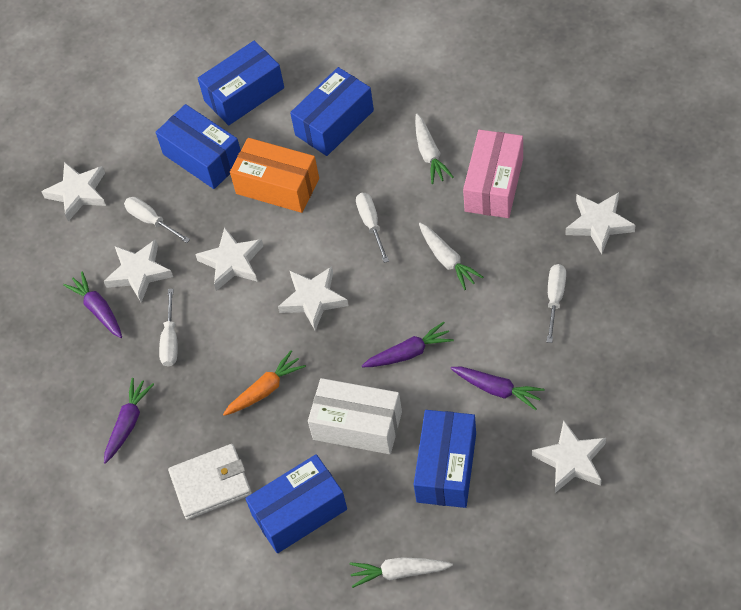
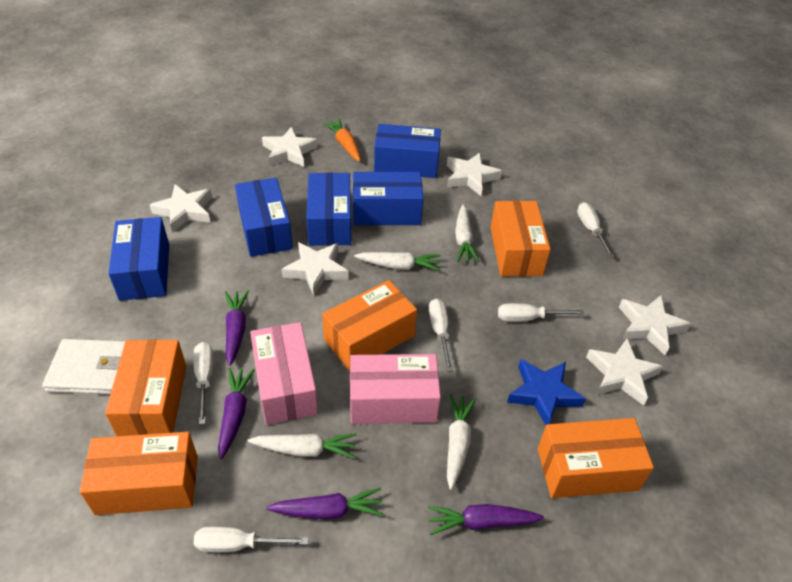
blue star: 0 -> 1
orange box: 1 -> 5
pink box: 1 -> 2
white box: 1 -> 0
white carrot: 3 -> 4
white screwdriver: 4 -> 5

